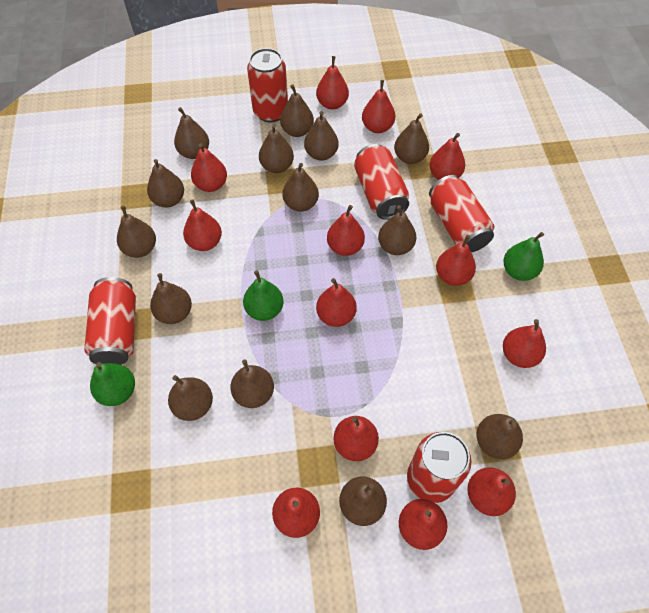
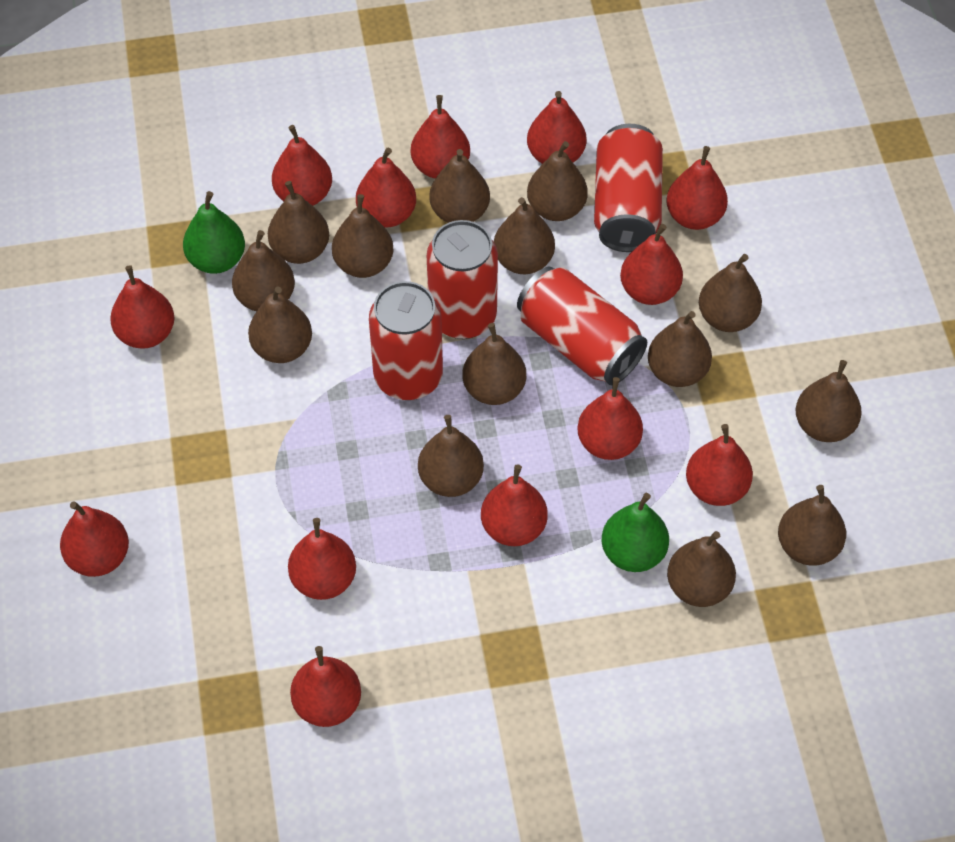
green pear: 3 -> 2
red can: 5 -> 4

